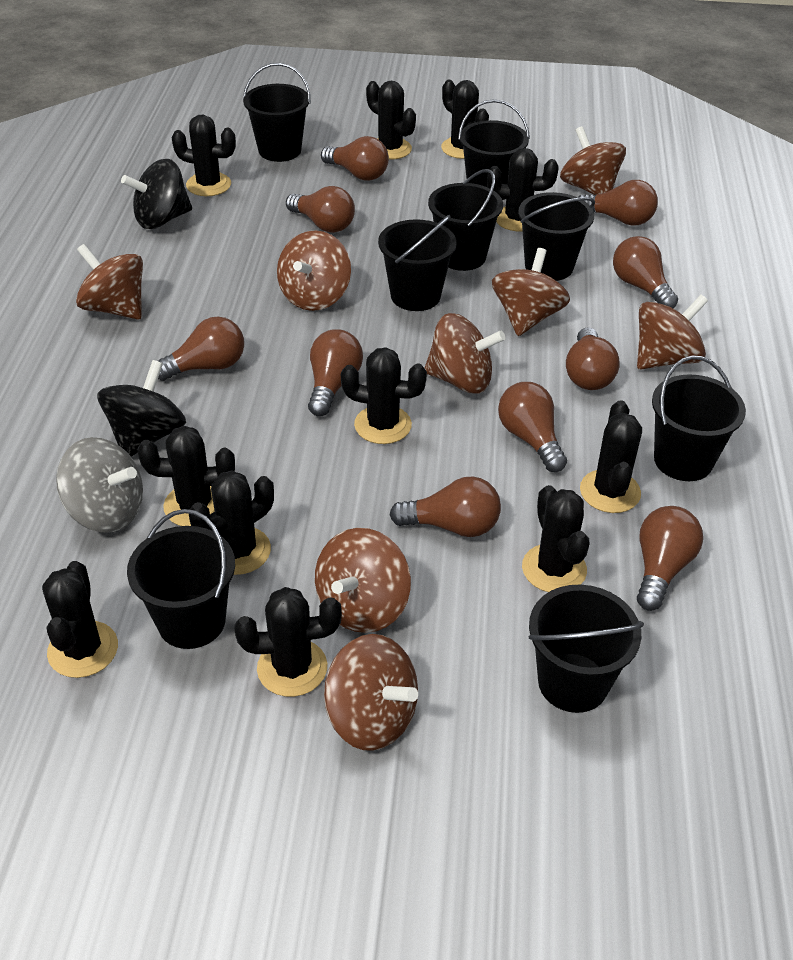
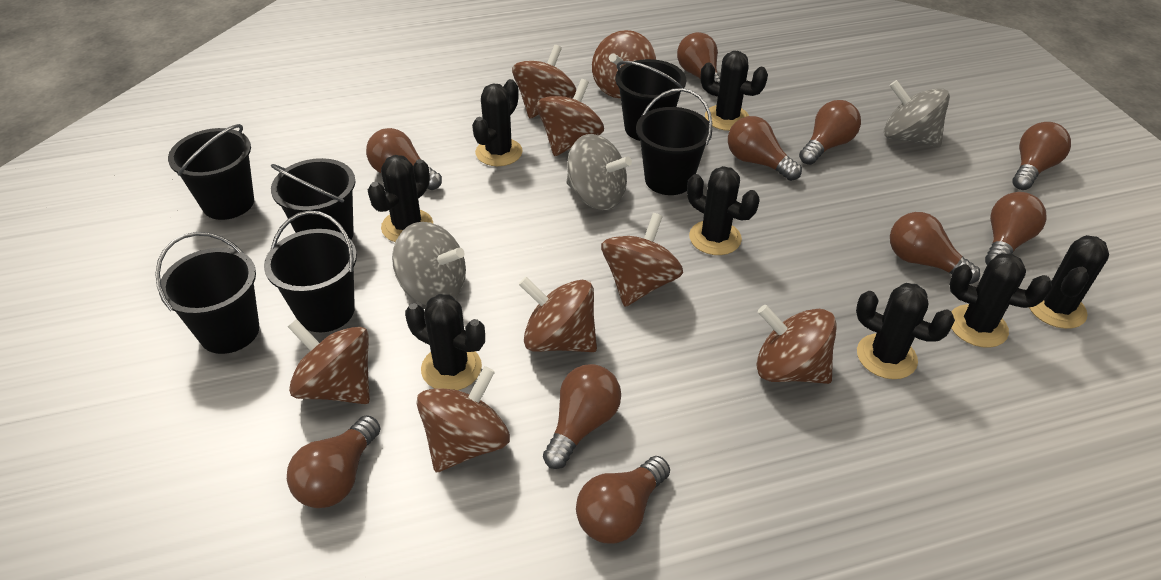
black bucket: 8 -> 6
black cactus: 11 -> 8
black spinning top: 2 -> 0
grey spinning top: 1 -> 3

